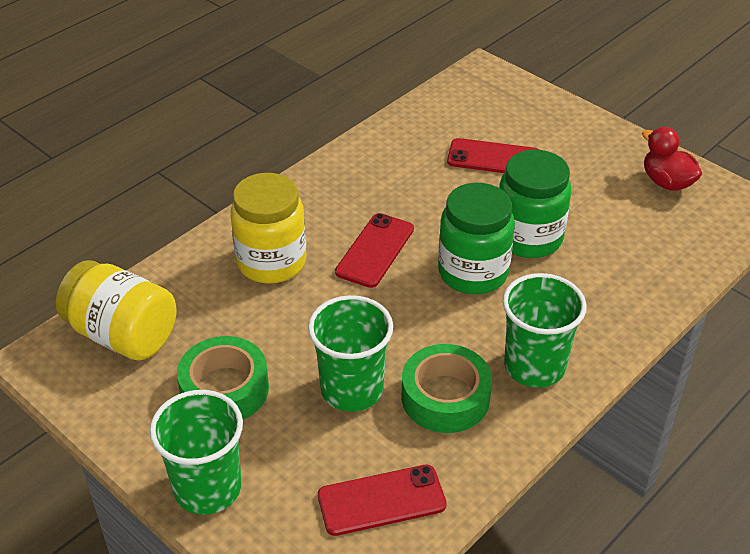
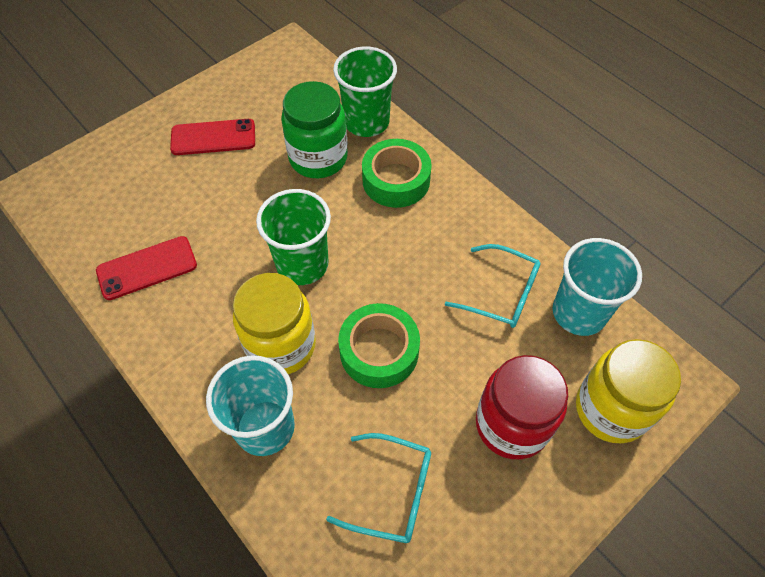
green cup: 3 -> 2
green jar: 2 -> 1
red duck: 1 -> 0
red jar: 0 -> 1
red phone: 3 -> 2
turquoise cup: 0 -> 2
turquoise glasses: 0 -> 2

